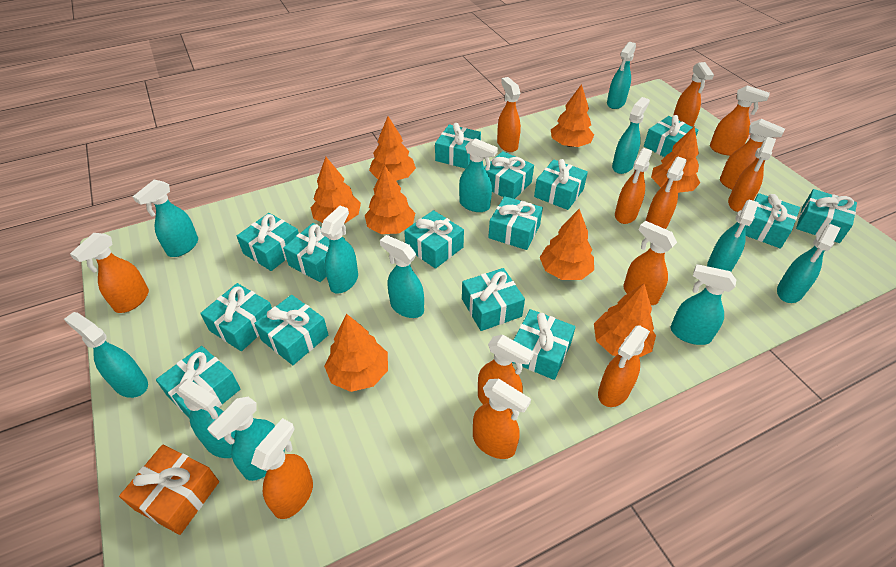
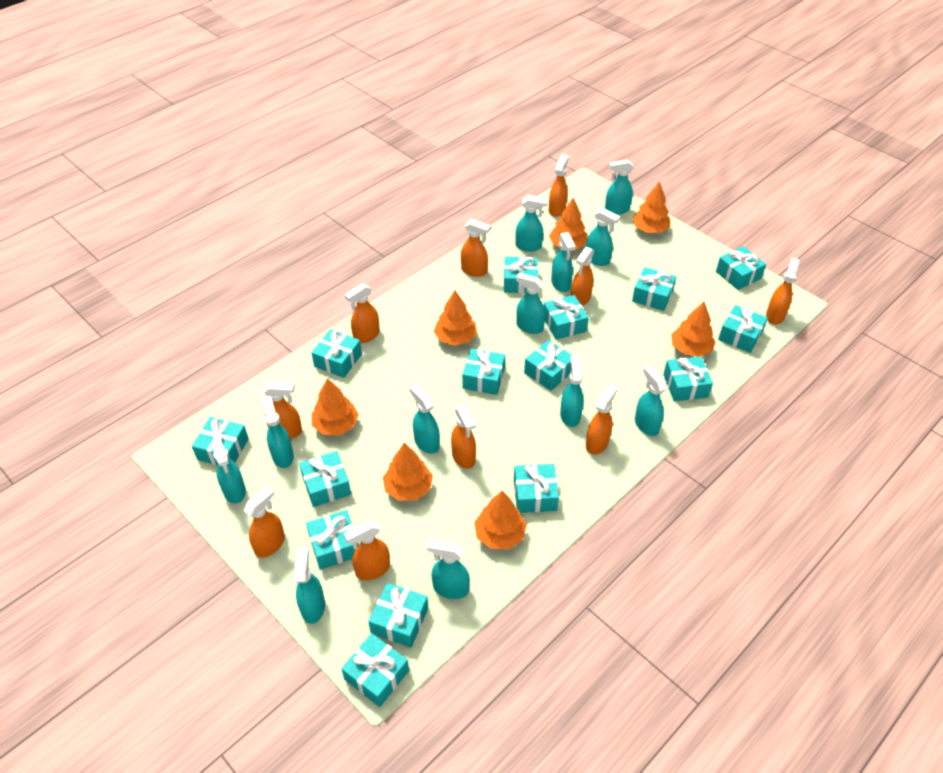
orange gift: 1 -> 0
orange spray bottle: 13 -> 10
orange tree: 8 -> 7

